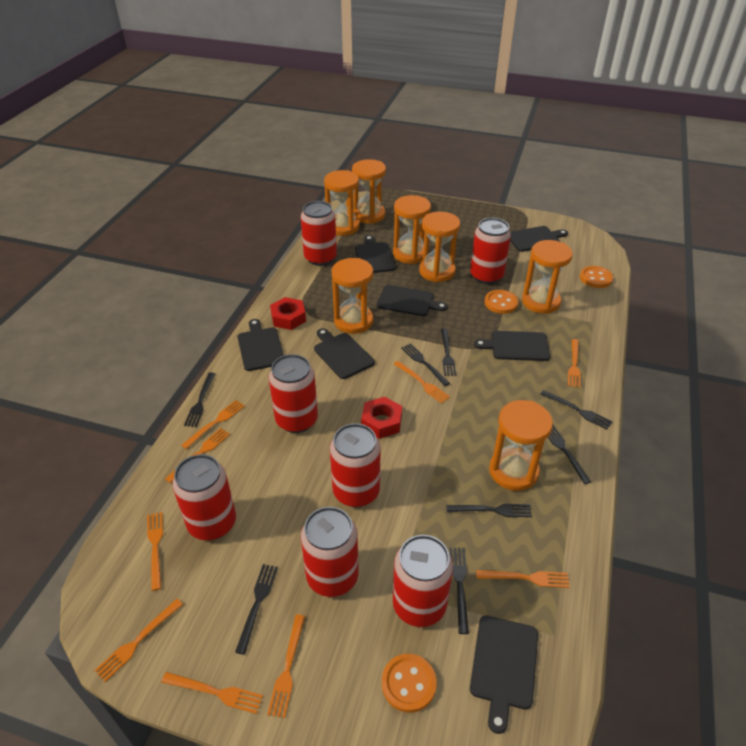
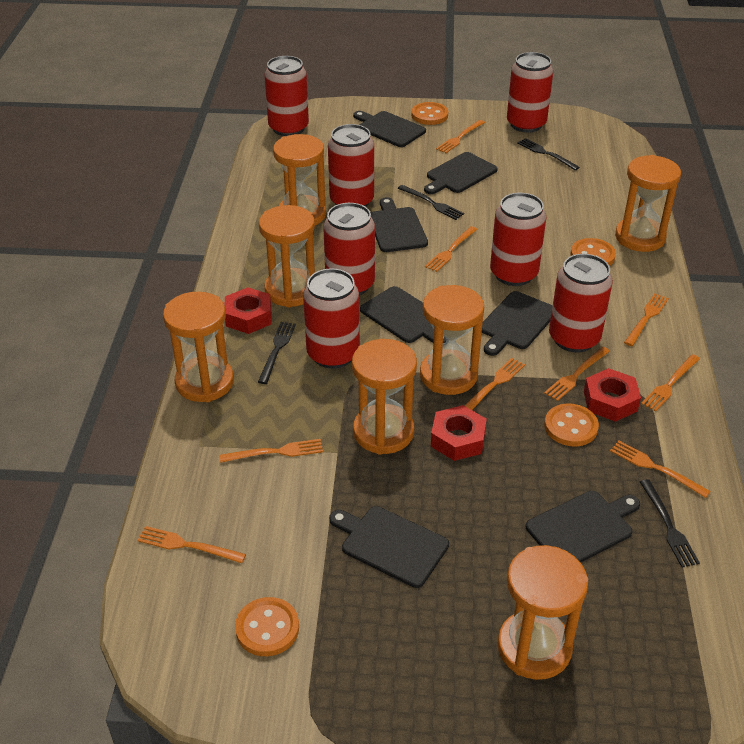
black fork: 8 -> 4
orange button: 3 -> 4
red nut: 2 -> 3

